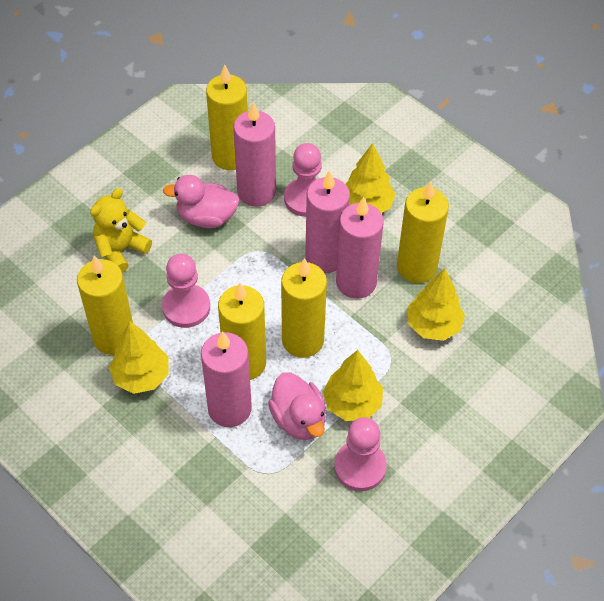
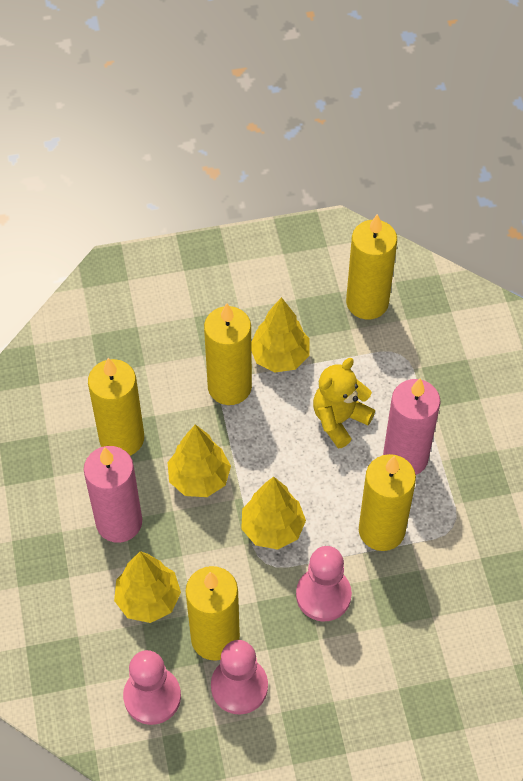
pink candle: 4 -> 2
pink duck: 2 -> 0

